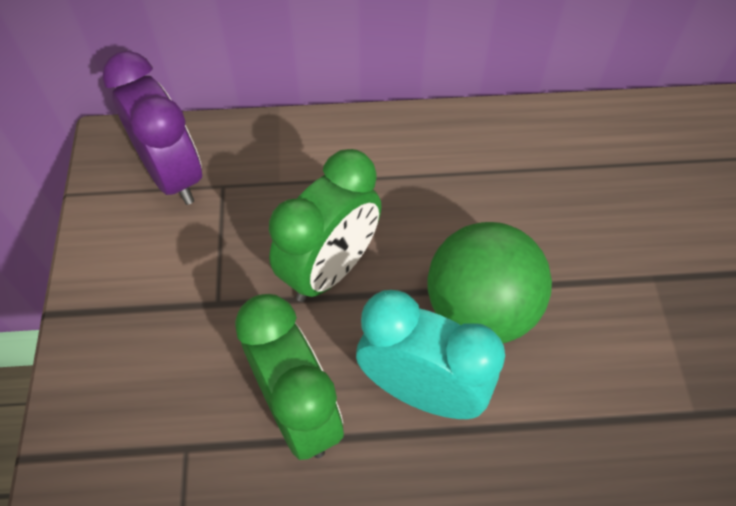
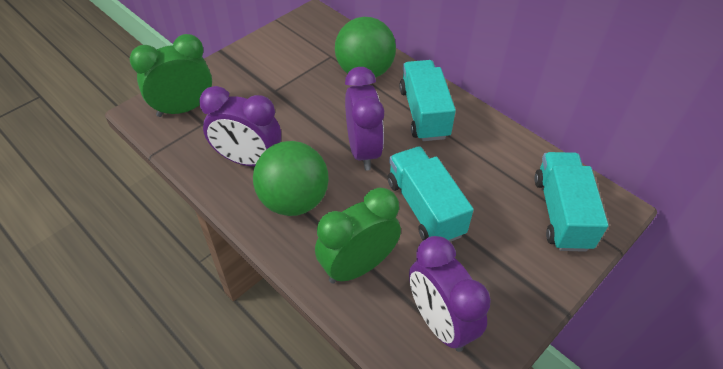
green ball: 1 -> 2
purple clock: 1 -> 3
turquoise clock: 1 -> 0
turquoise truck: 0 -> 3

